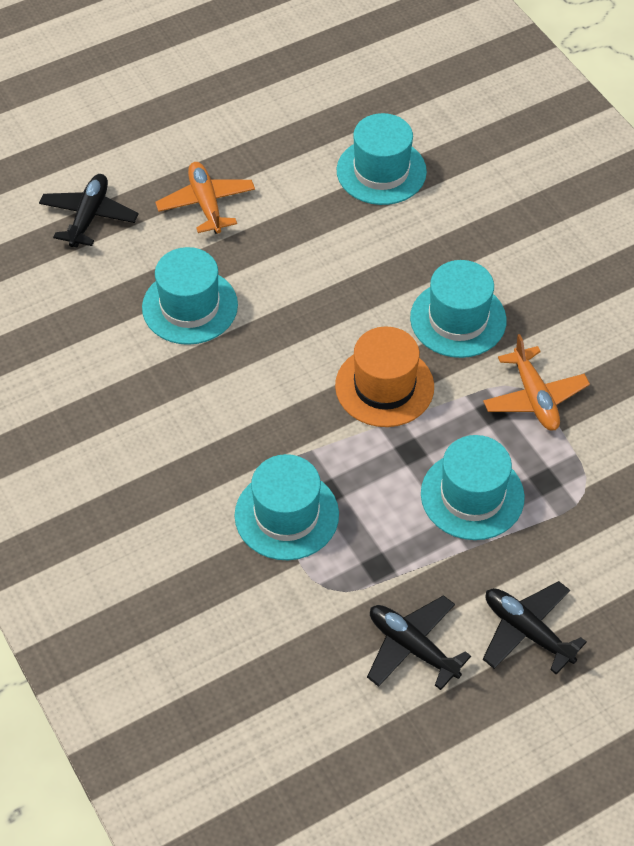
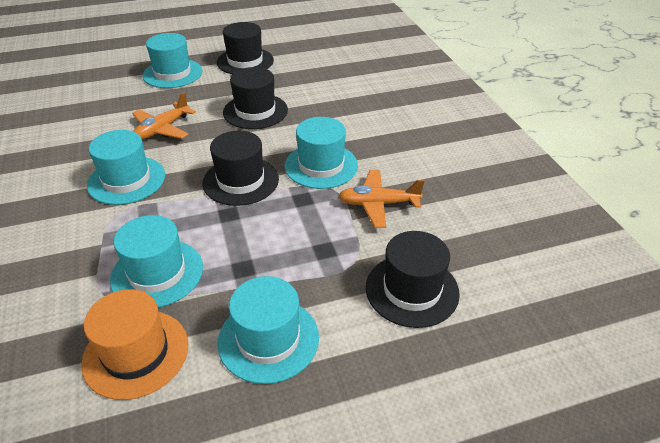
black hat: 0 -> 4
black plane: 3 -> 0

